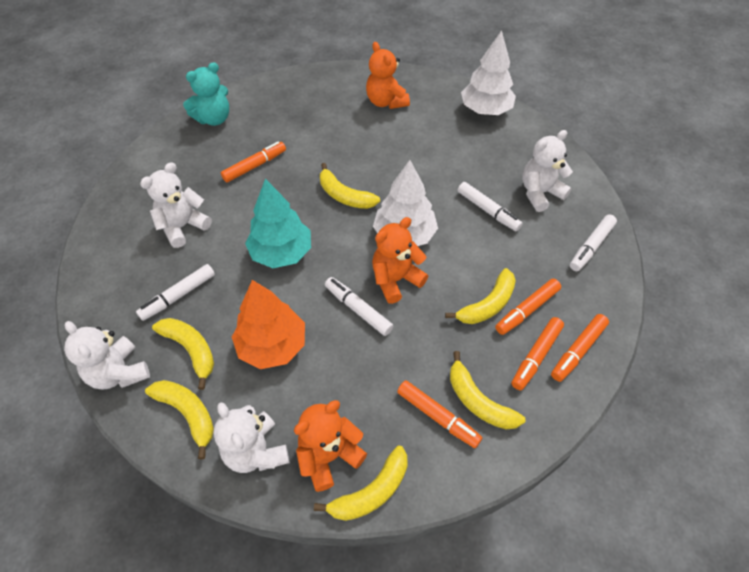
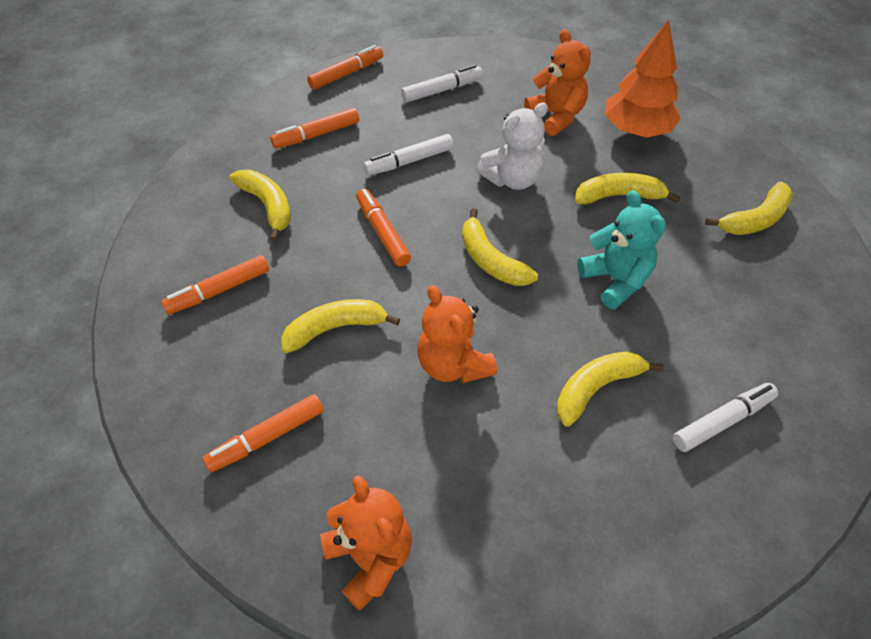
turquoise tree: 1 -> 0
white marker: 4 -> 3
white teddy bear: 4 -> 1
white tree: 2 -> 0

